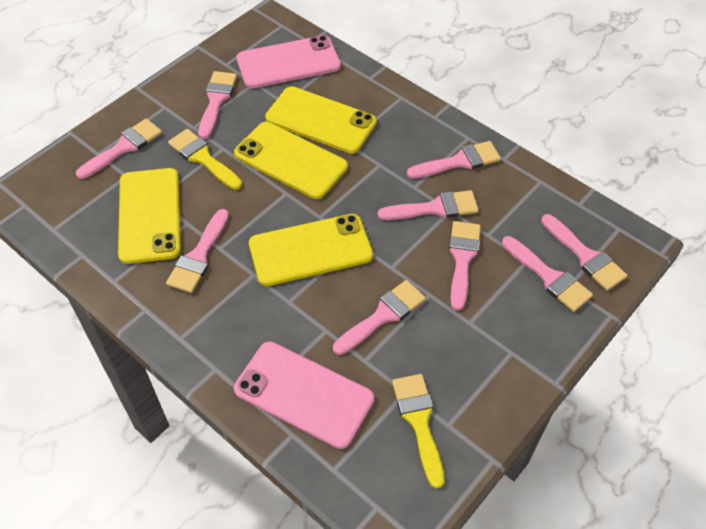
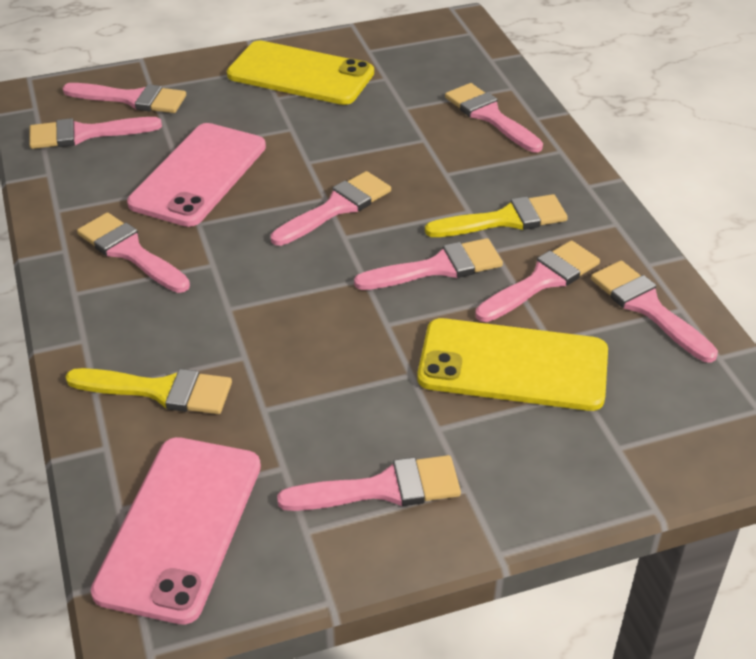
yellow phone: 4 -> 2

